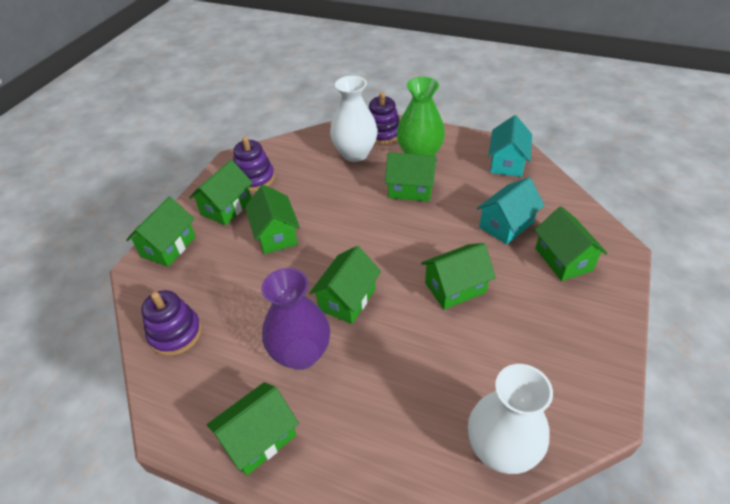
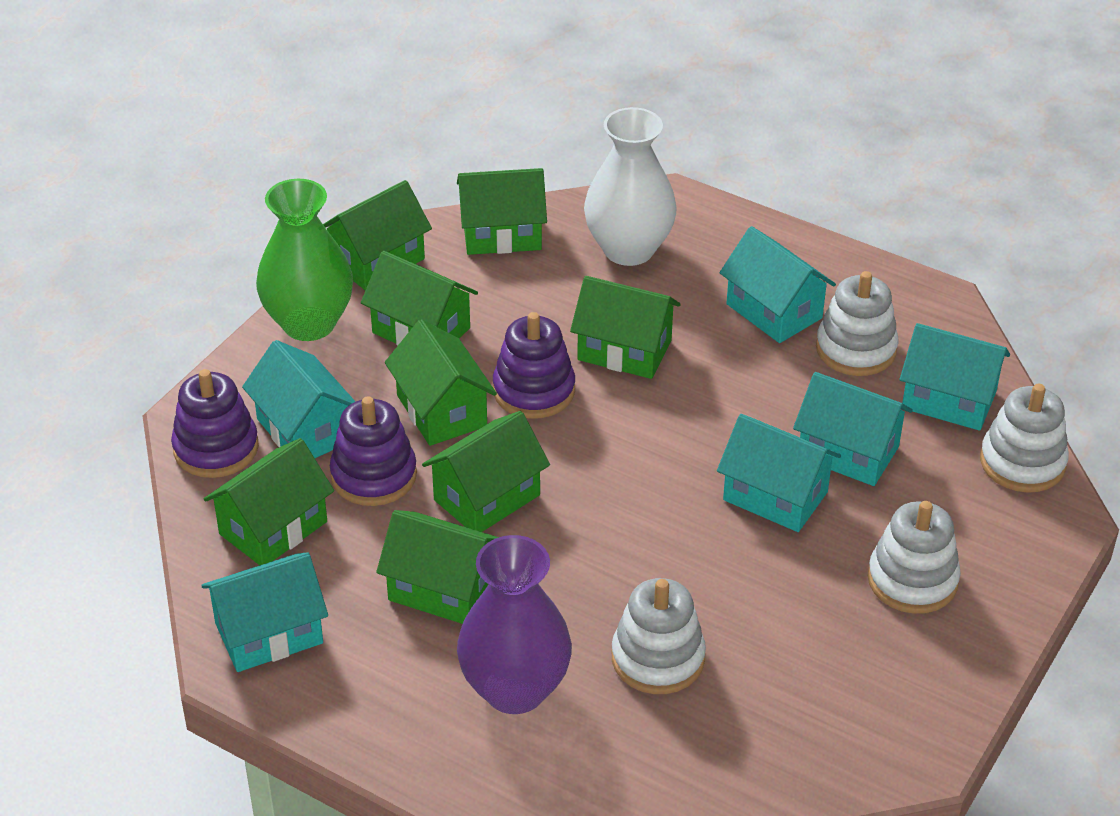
turquoise house: 2 -> 6
white stacking toy: 0 -> 4
white vase: 2 -> 1

